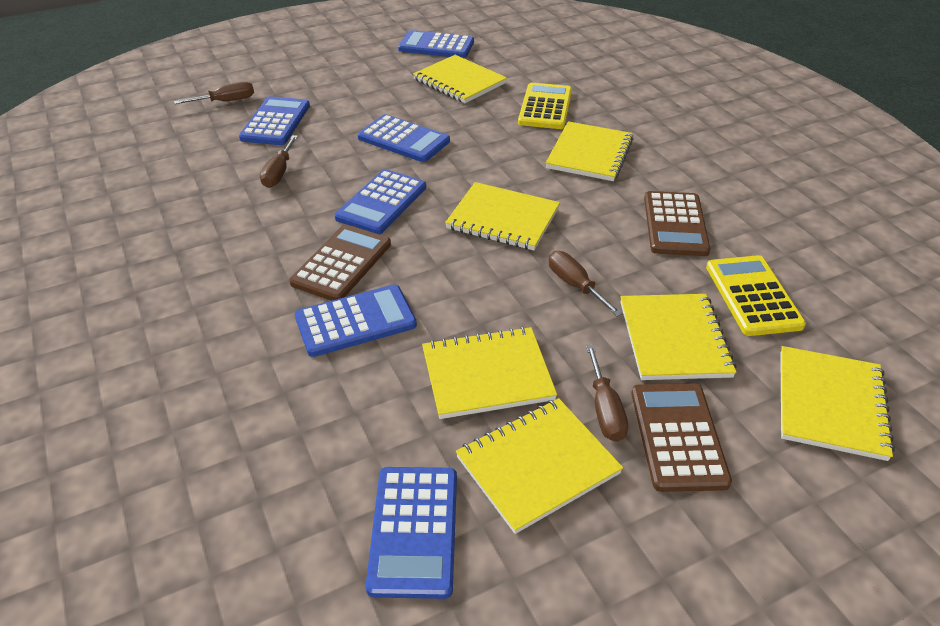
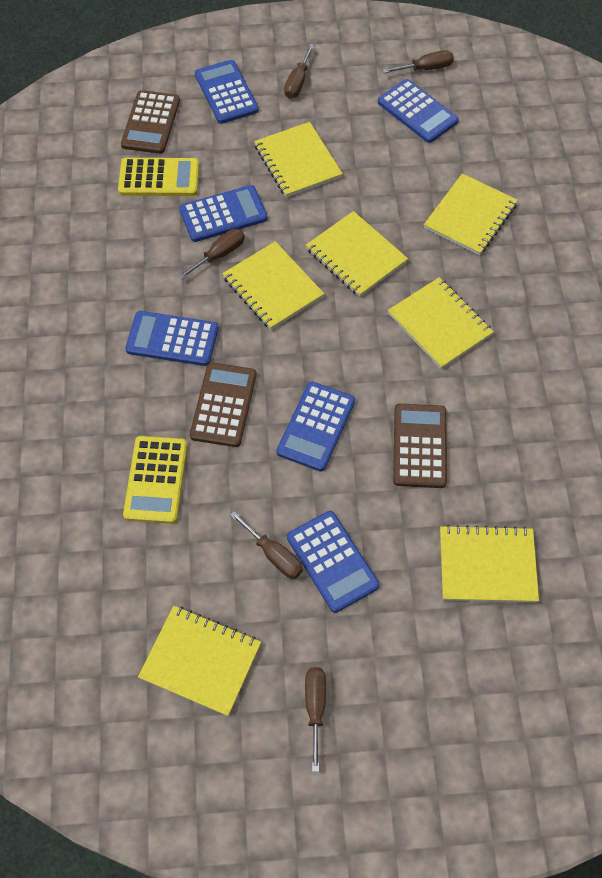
brown screwdriver: 4 -> 5

